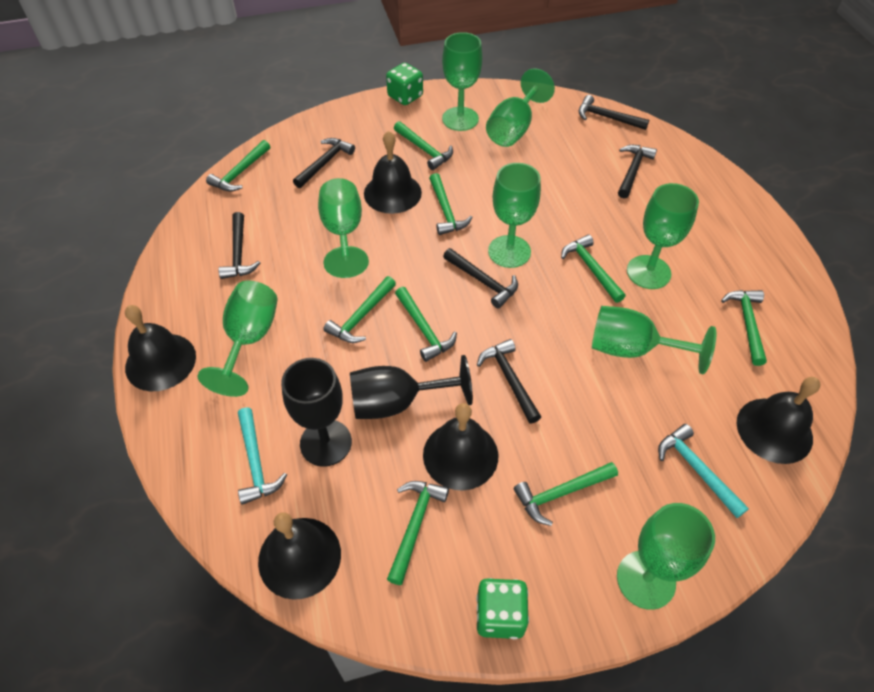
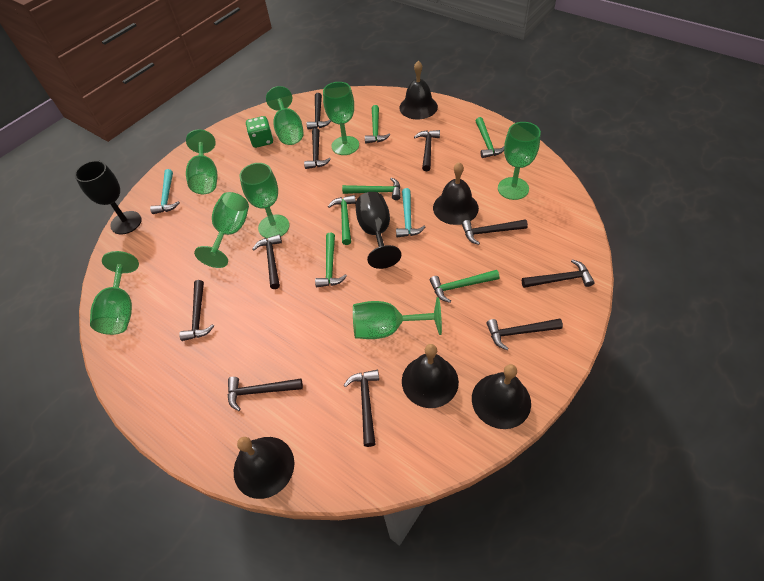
black hammer: 6 -> 10
green dice: 2 -> 1
green hammer: 9 -> 6

